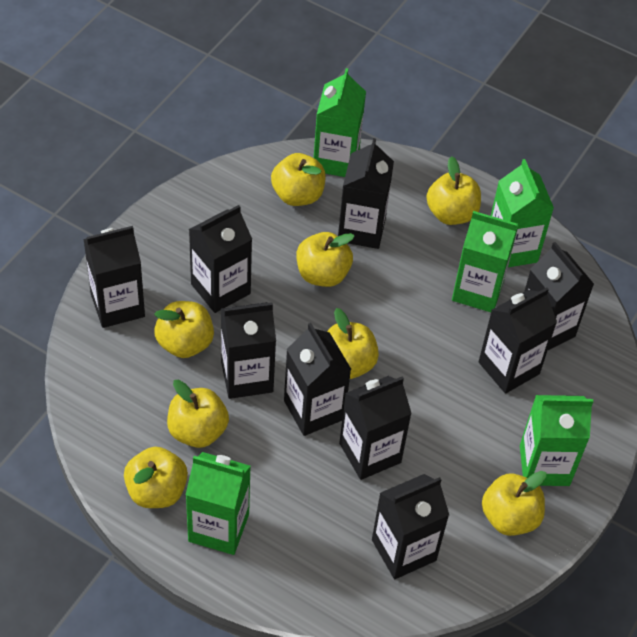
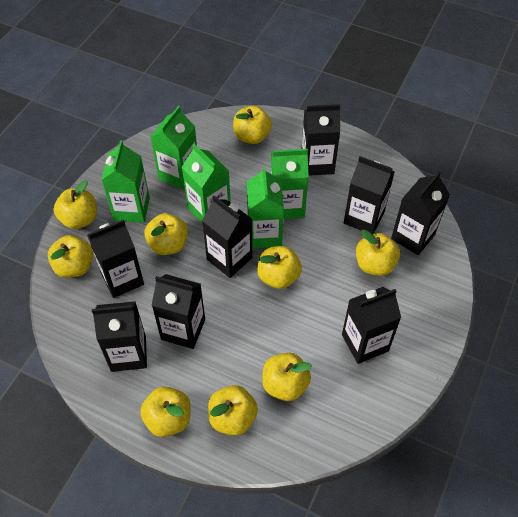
black carton: 9 -> 8
yellow apple: 8 -> 9

